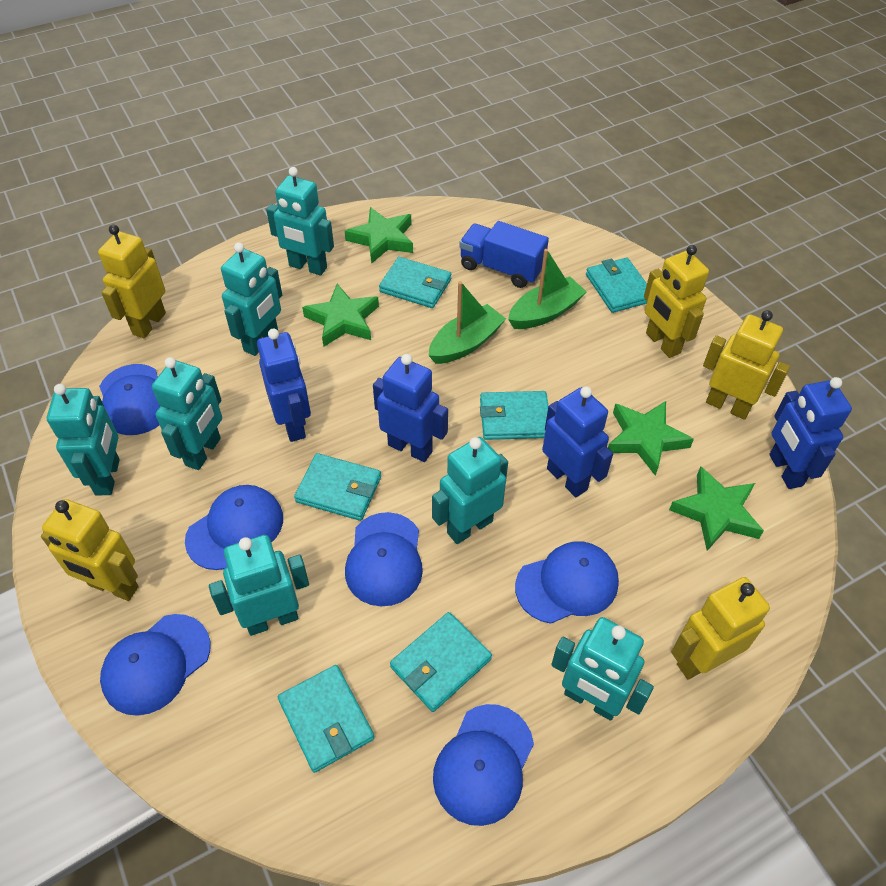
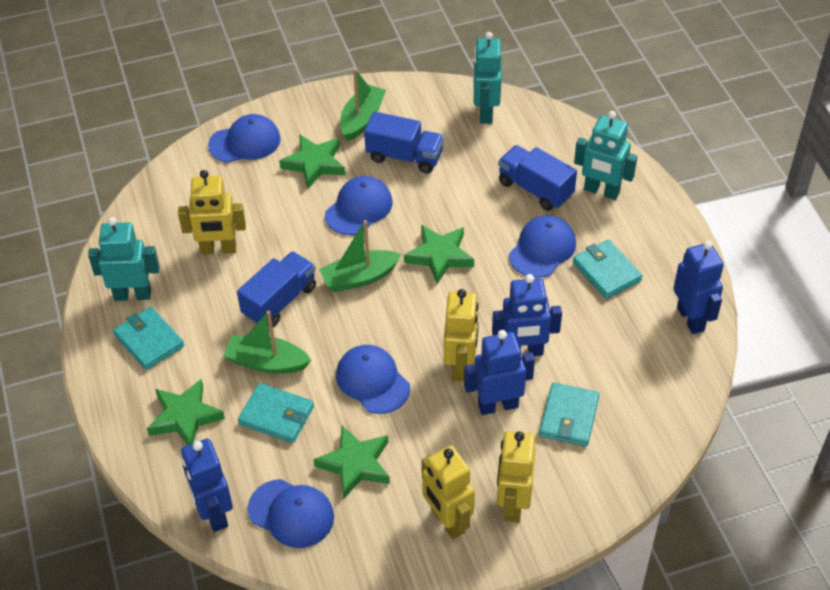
blue cap: 6 -> 5
blue truck: 1 -> 3
green boat: 2 -> 3
turquoise robot: 7 -> 3
turquoise wallet: 6 -> 4
yellow robot: 5 -> 4

